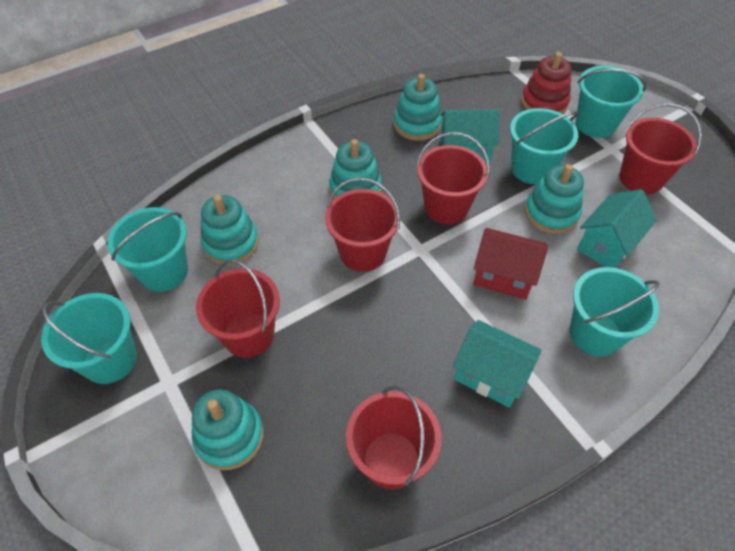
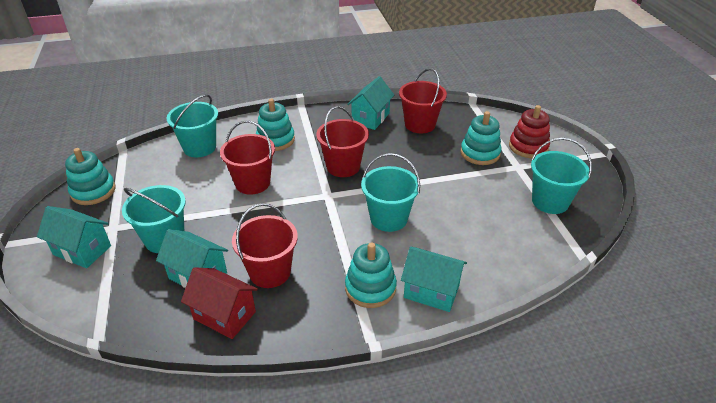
red bucket: 5 -> 4
turquoise bucket: 5 -> 4
turquoise house: 3 -> 4
turquoise stacking toy: 5 -> 4

